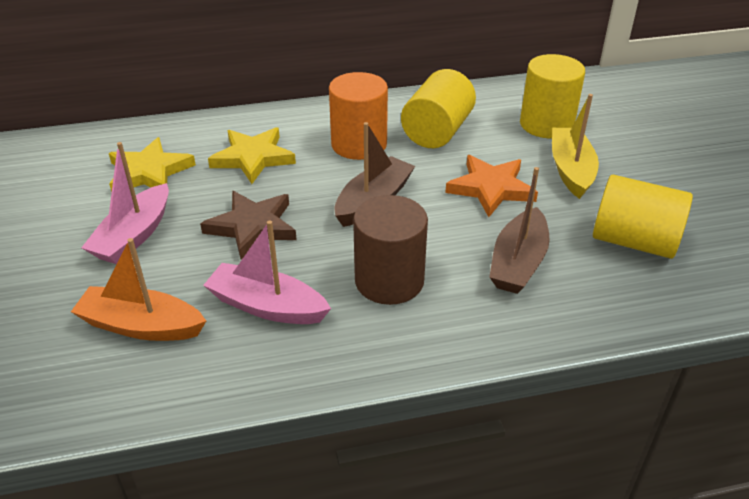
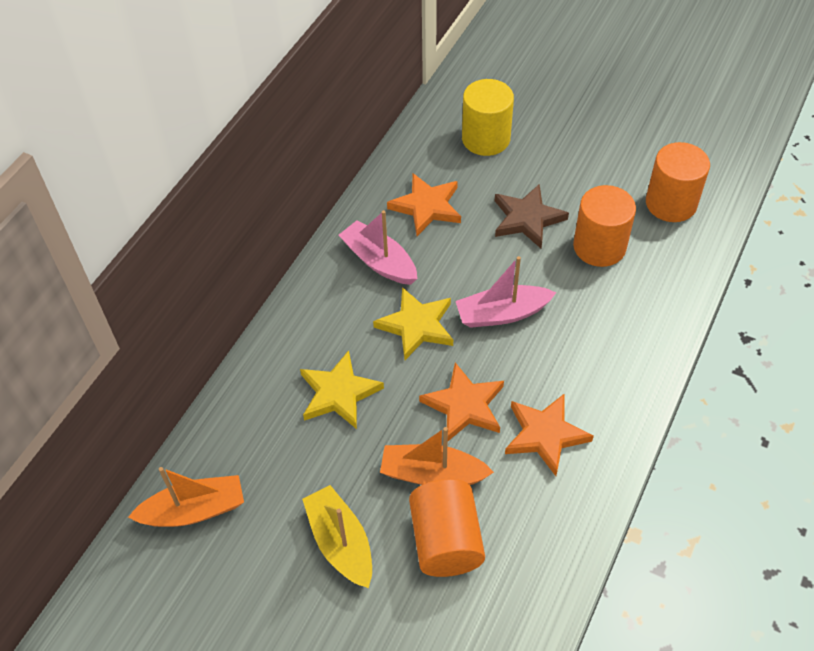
brown boat: 2 -> 0
brown cylinder: 1 -> 0
orange boat: 1 -> 2
orange cylinder: 1 -> 3
orange star: 1 -> 3
yellow cylinder: 3 -> 1

